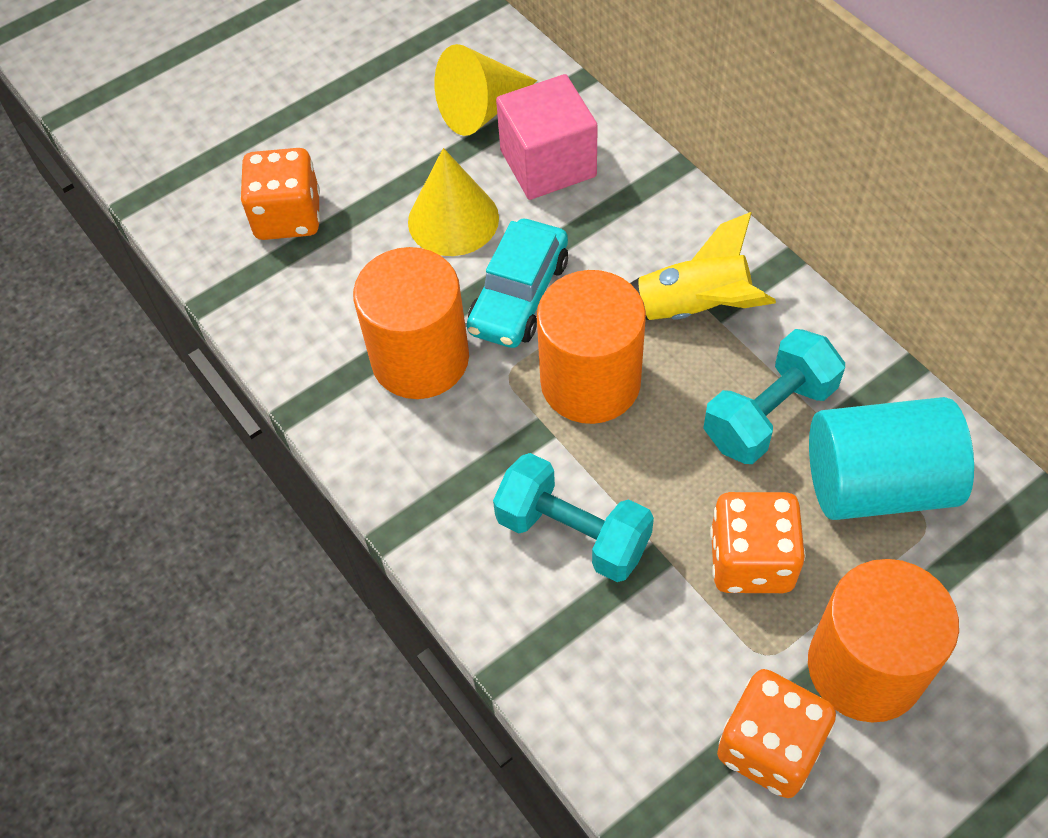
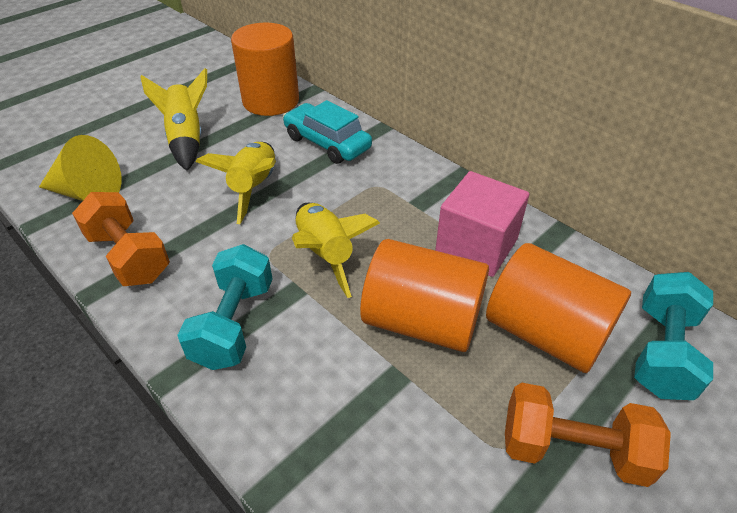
orange dice: 3 -> 0
orange dumbbell: 0 -> 2
turquoise cylinder: 1 -> 0
yellow cone: 2 -> 1
yellow rocket: 1 -> 3

